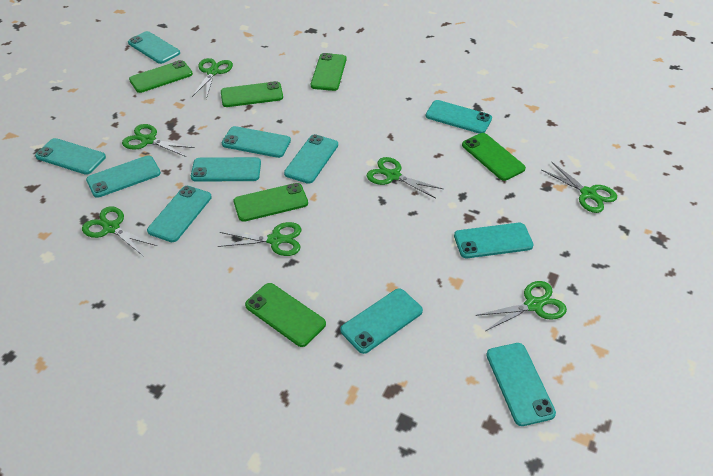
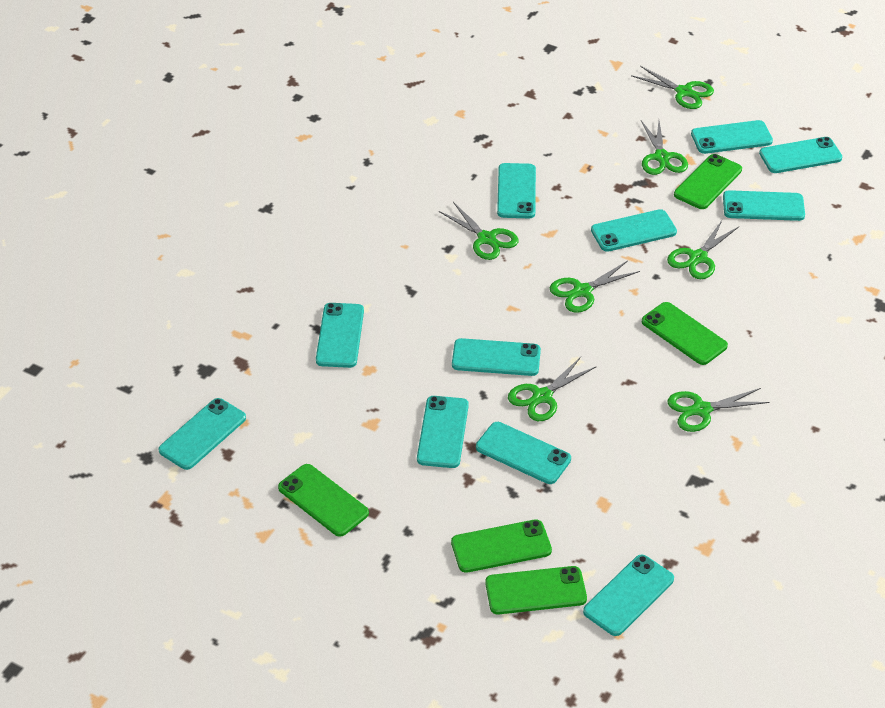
green phone: 6 -> 5

